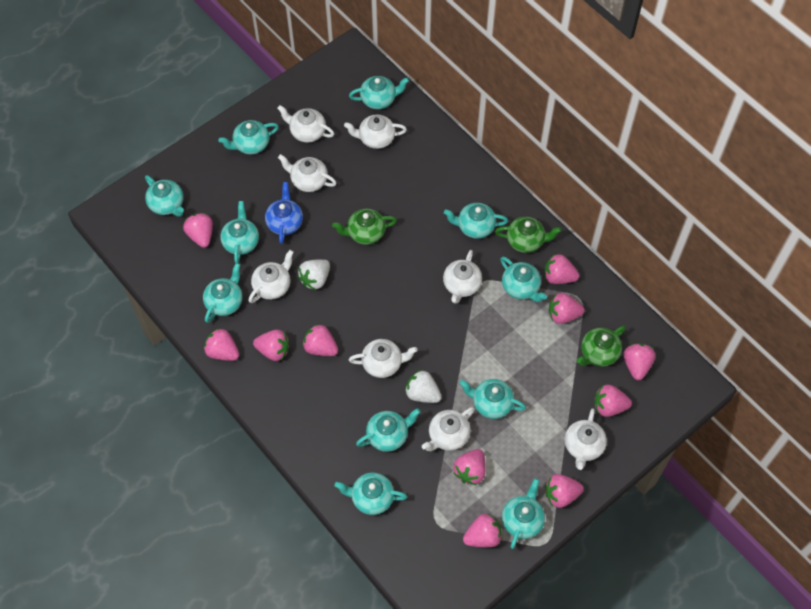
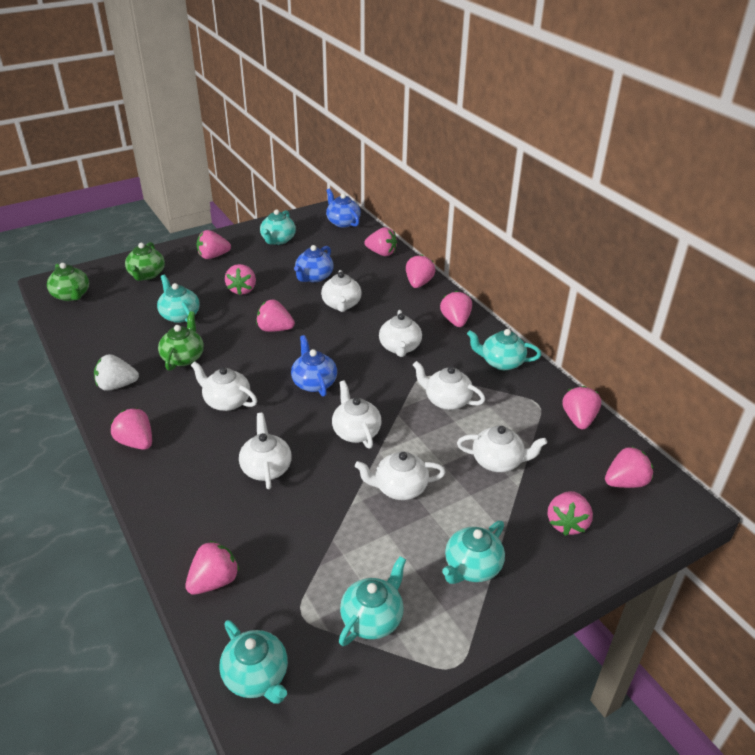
blue teapot: 1 -> 3
turquoise teapot: 11 -> 6
white strawberry: 2 -> 1

